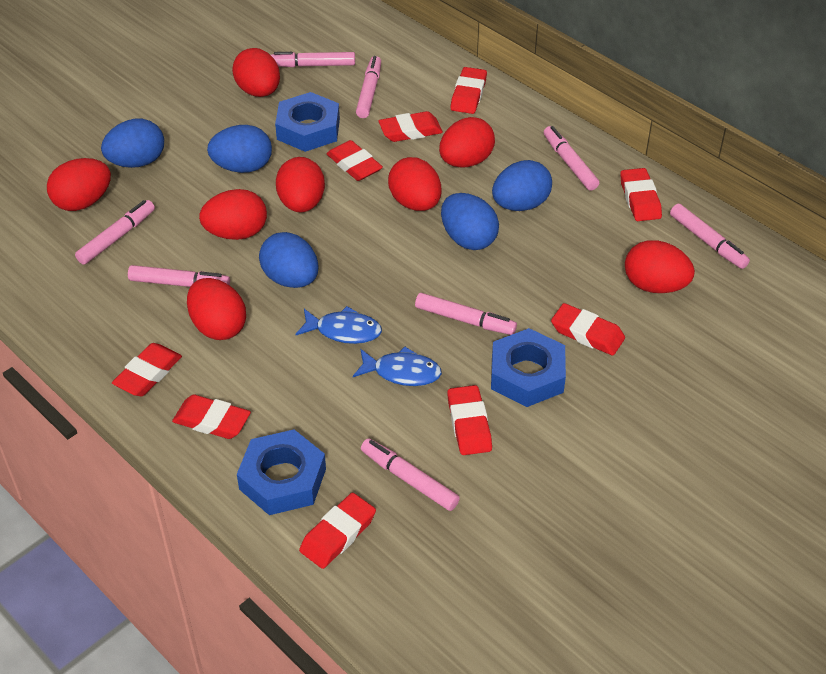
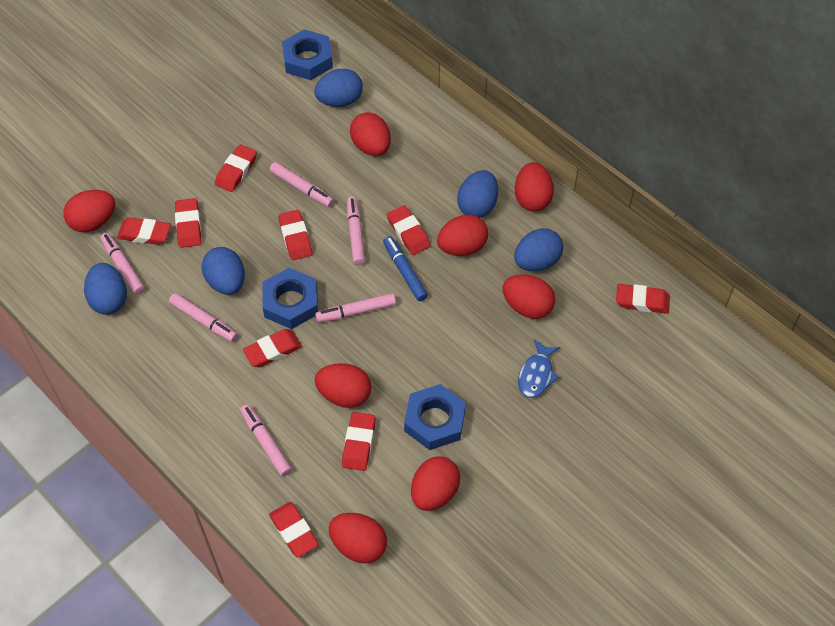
blue fish: 2 -> 1
blue marker: 0 -> 1
pink marker: 8 -> 6

